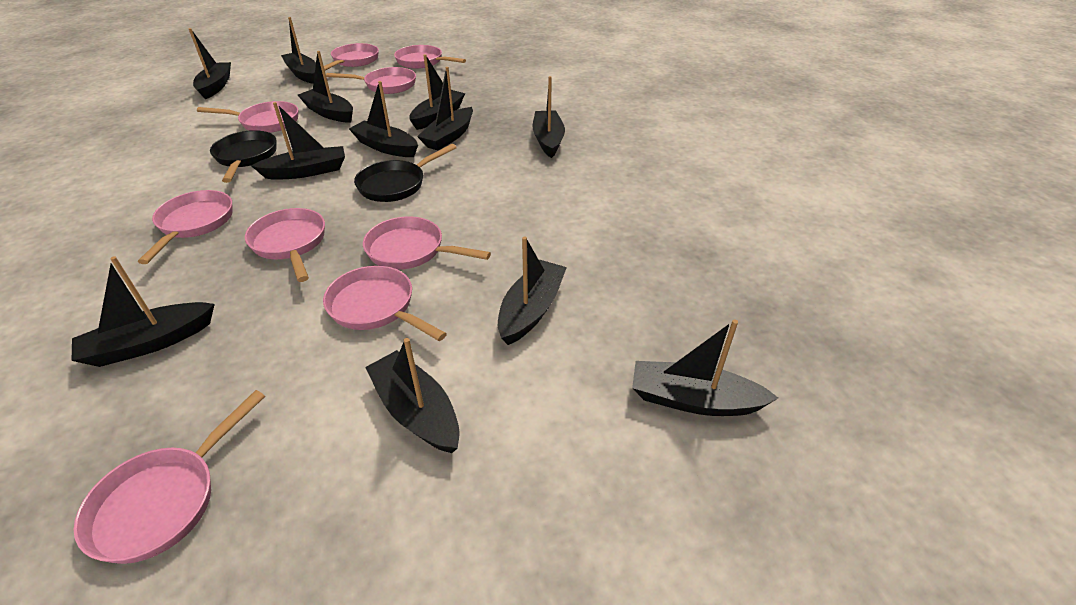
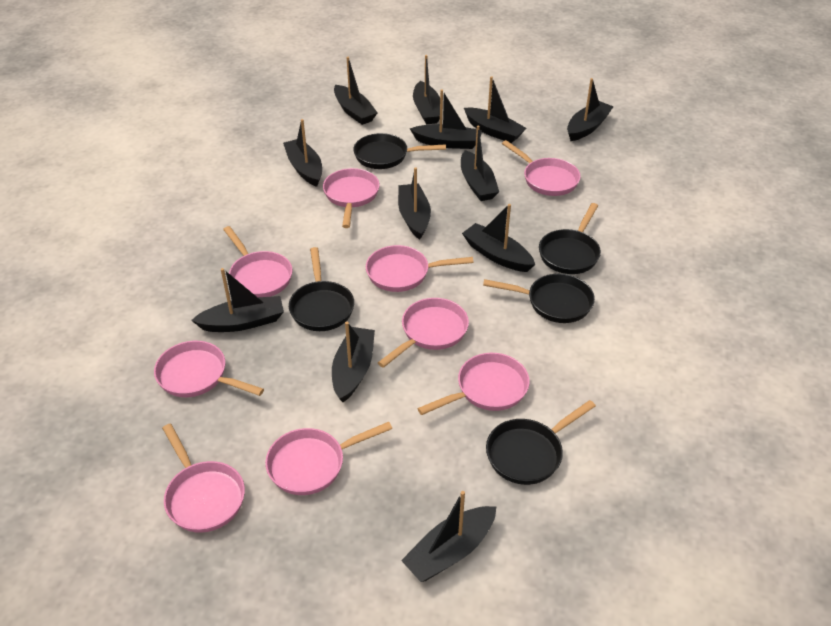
black pan: 2 -> 5

